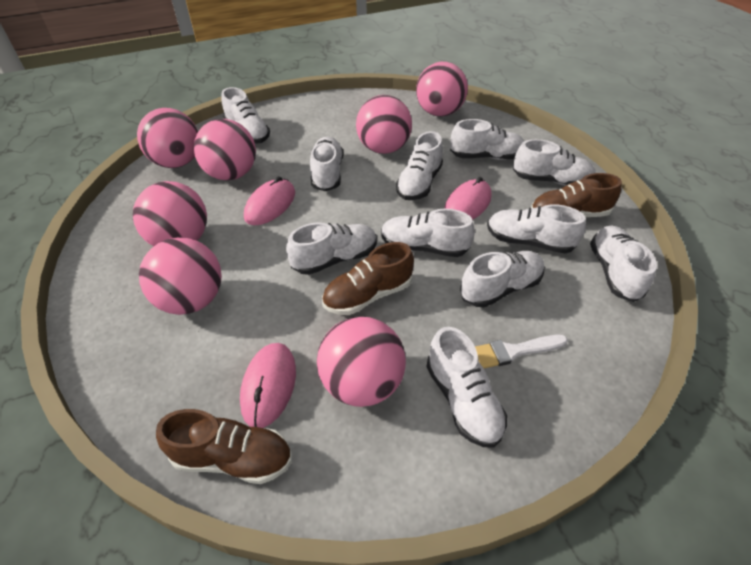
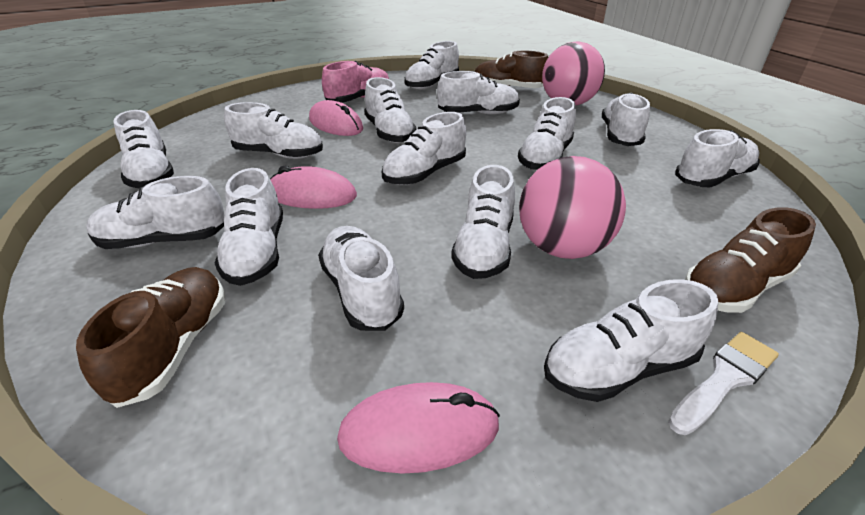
pink ball: 7 -> 2
pink shoe: 0 -> 1
white shoe: 11 -> 14

